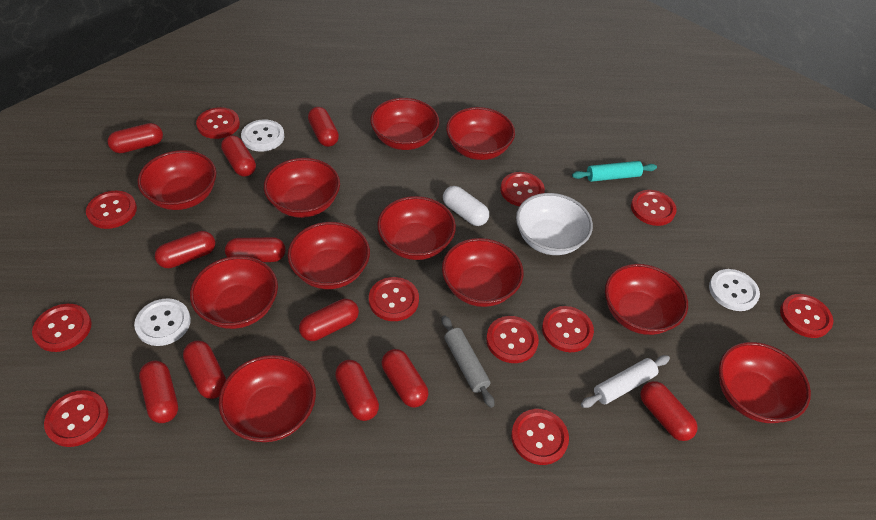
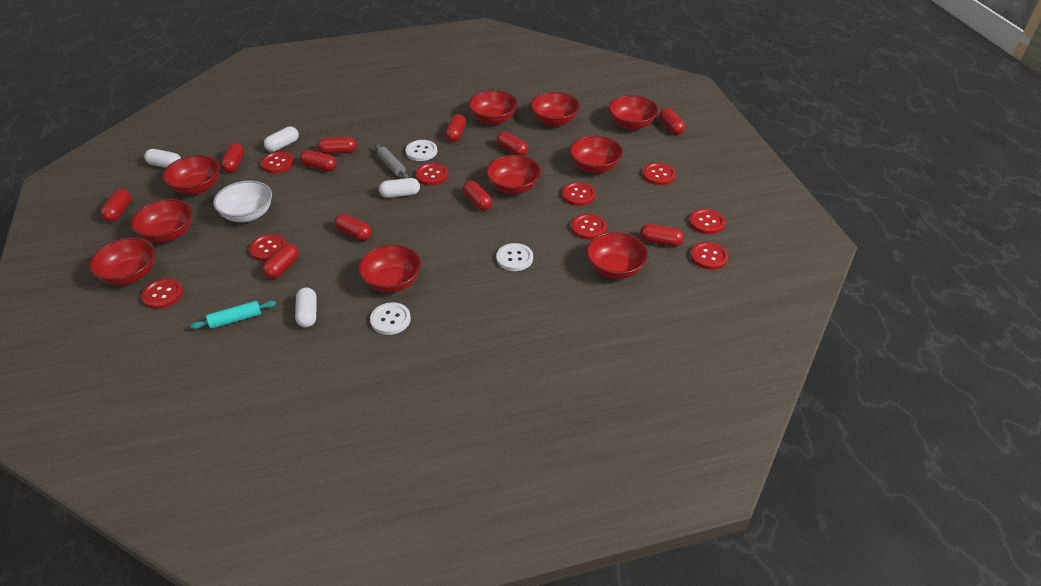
red bowl: 11 -> 10
red button: 11 -> 9
white capsule: 1 -> 4
white rolling pin: 1 -> 0

